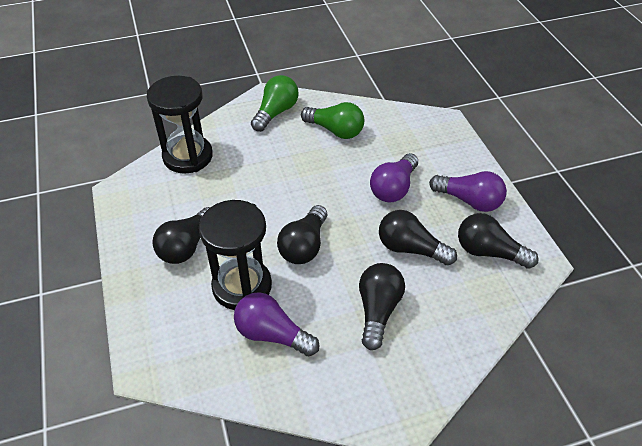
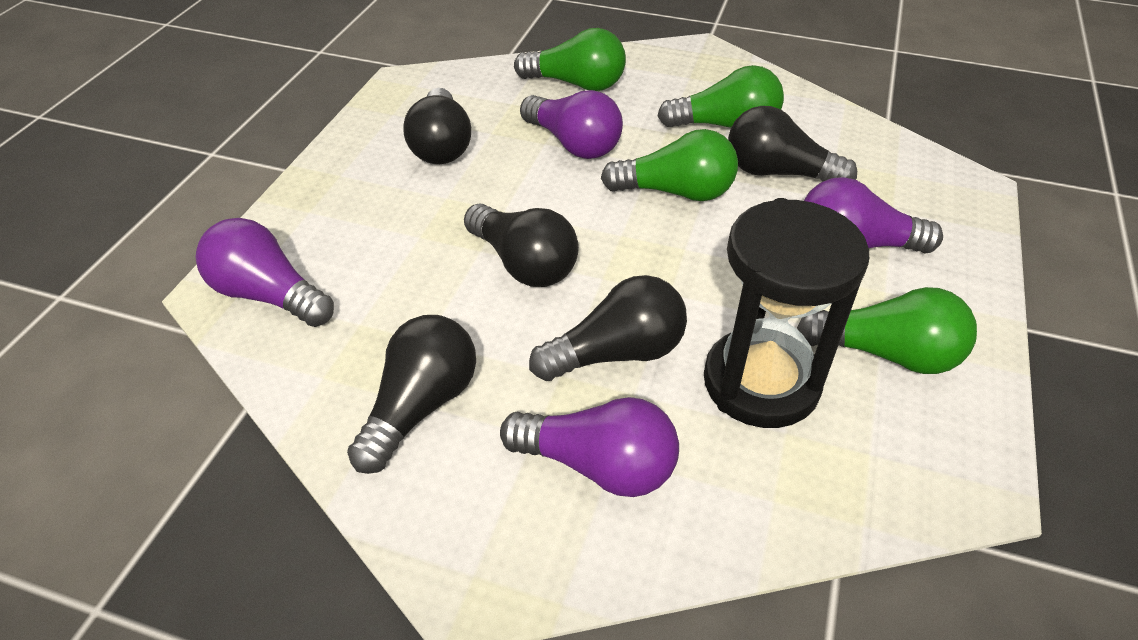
black hourglass: 2 -> 1
green light bulb: 2 -> 4
purple light bulb: 3 -> 4

